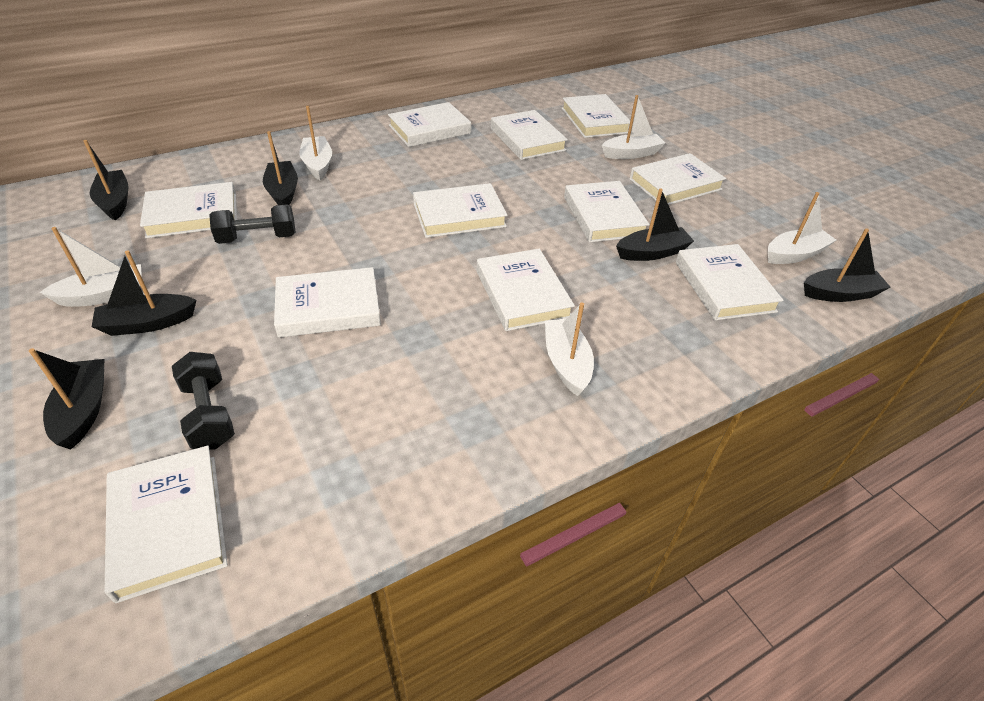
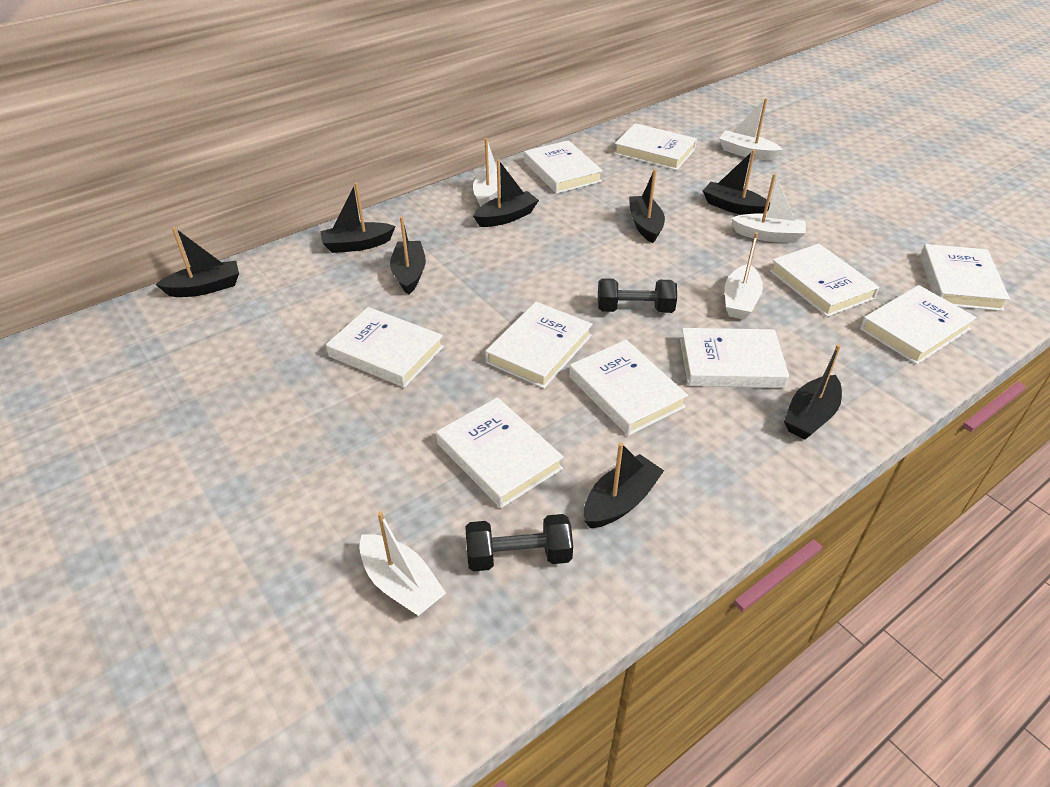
black boat: 6 -> 8
white book: 11 -> 10

